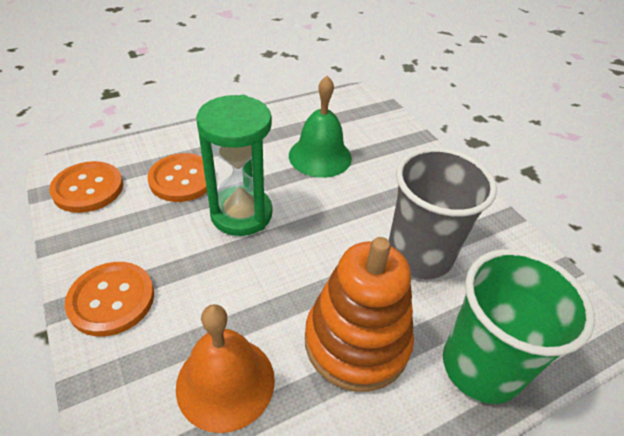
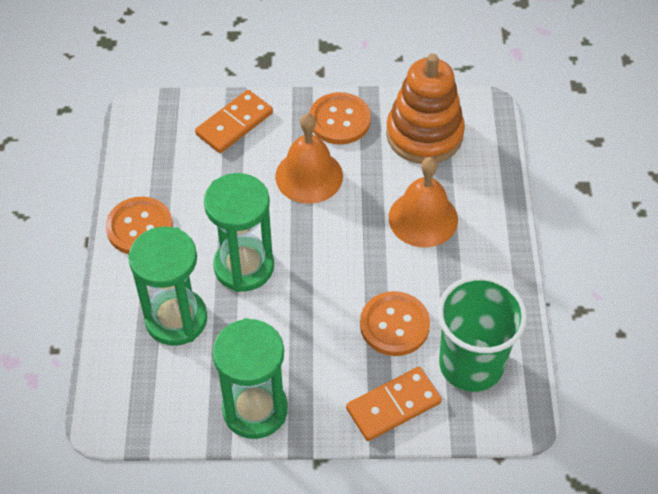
green bell: 1 -> 0
green hourglass: 1 -> 3
grey cup: 1 -> 0
orange bell: 1 -> 2
orange domino: 0 -> 2

